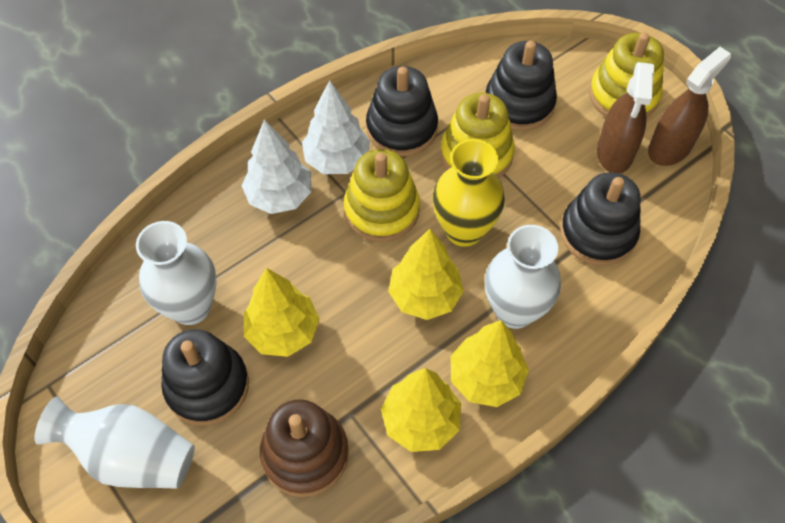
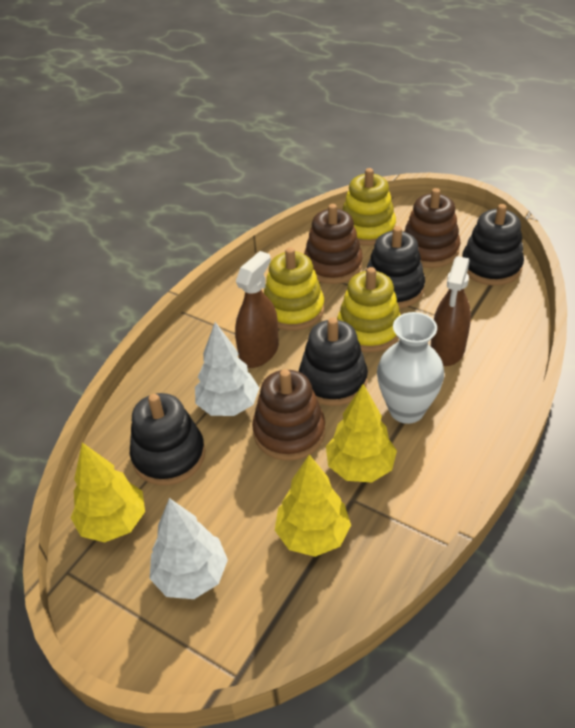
brown stacking toy: 1 -> 3
white vase: 3 -> 1
yellow tree: 4 -> 3
yellow vase: 1 -> 0

